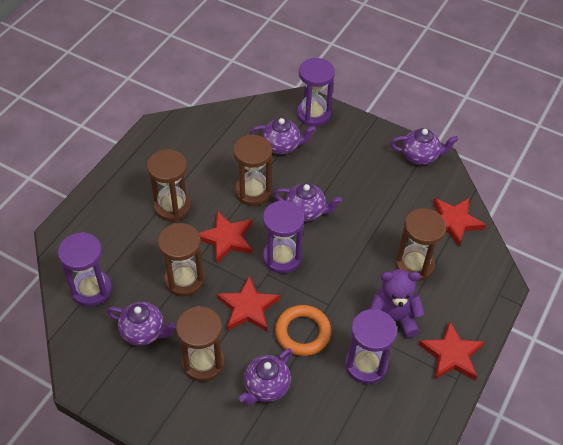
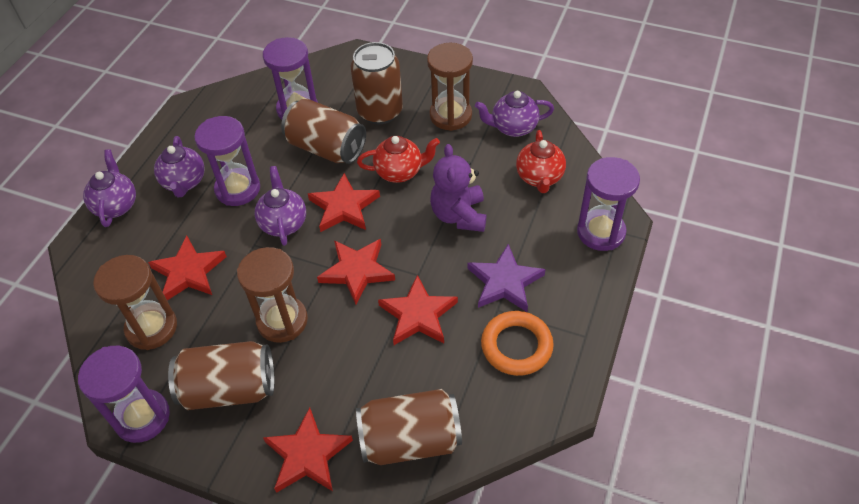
brown can: 0 -> 4
brown hourglass: 5 -> 3
purple star: 0 -> 1
purple teapot: 5 -> 4
red star: 4 -> 5
red teapot: 0 -> 2

